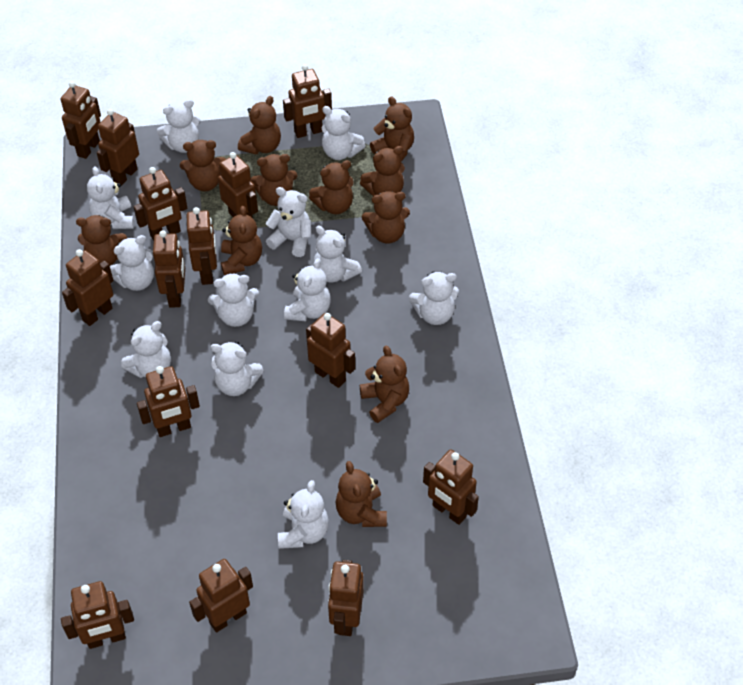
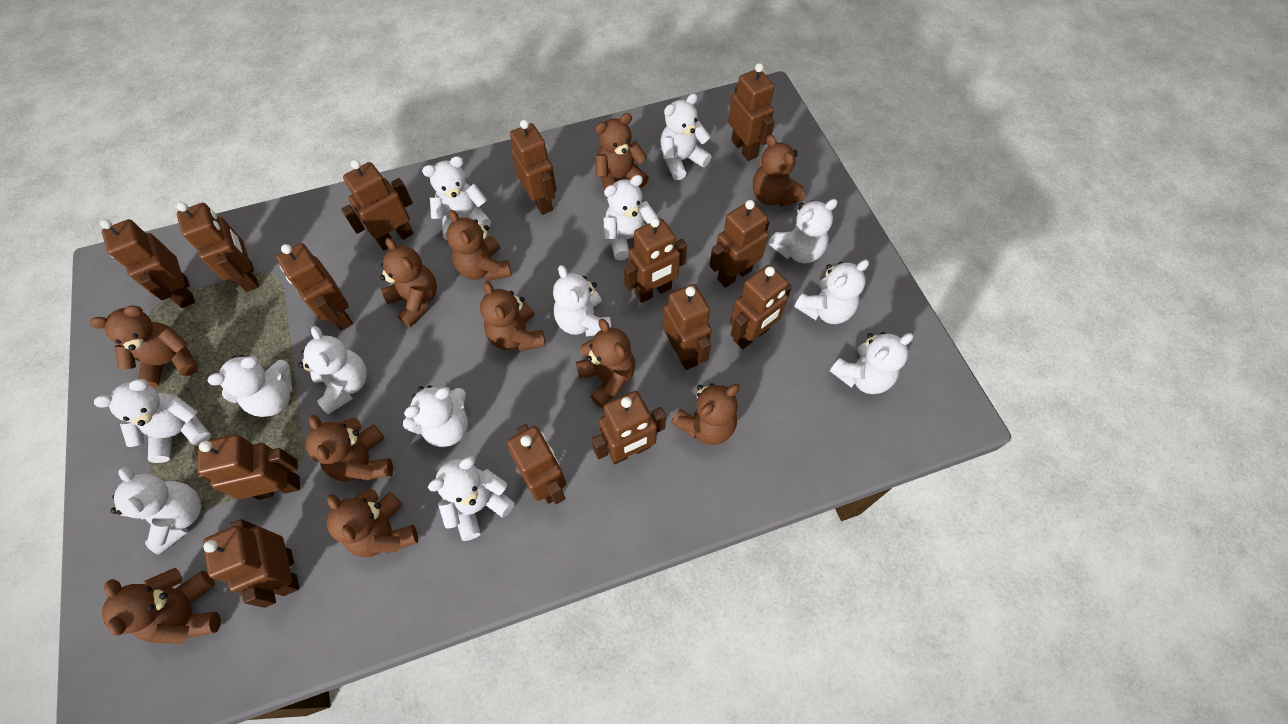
white teddy bear: 12 -> 13

